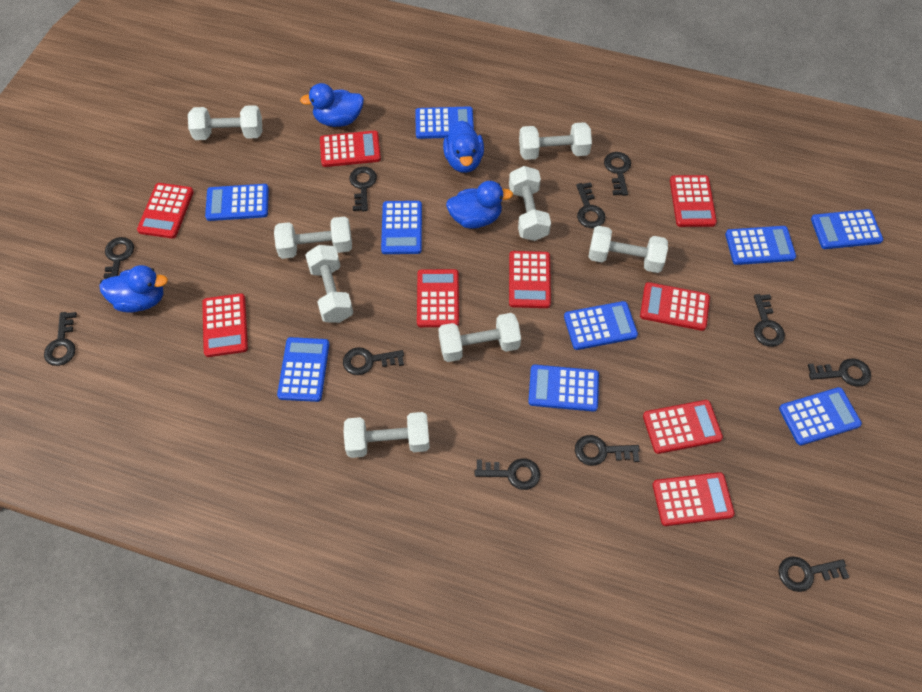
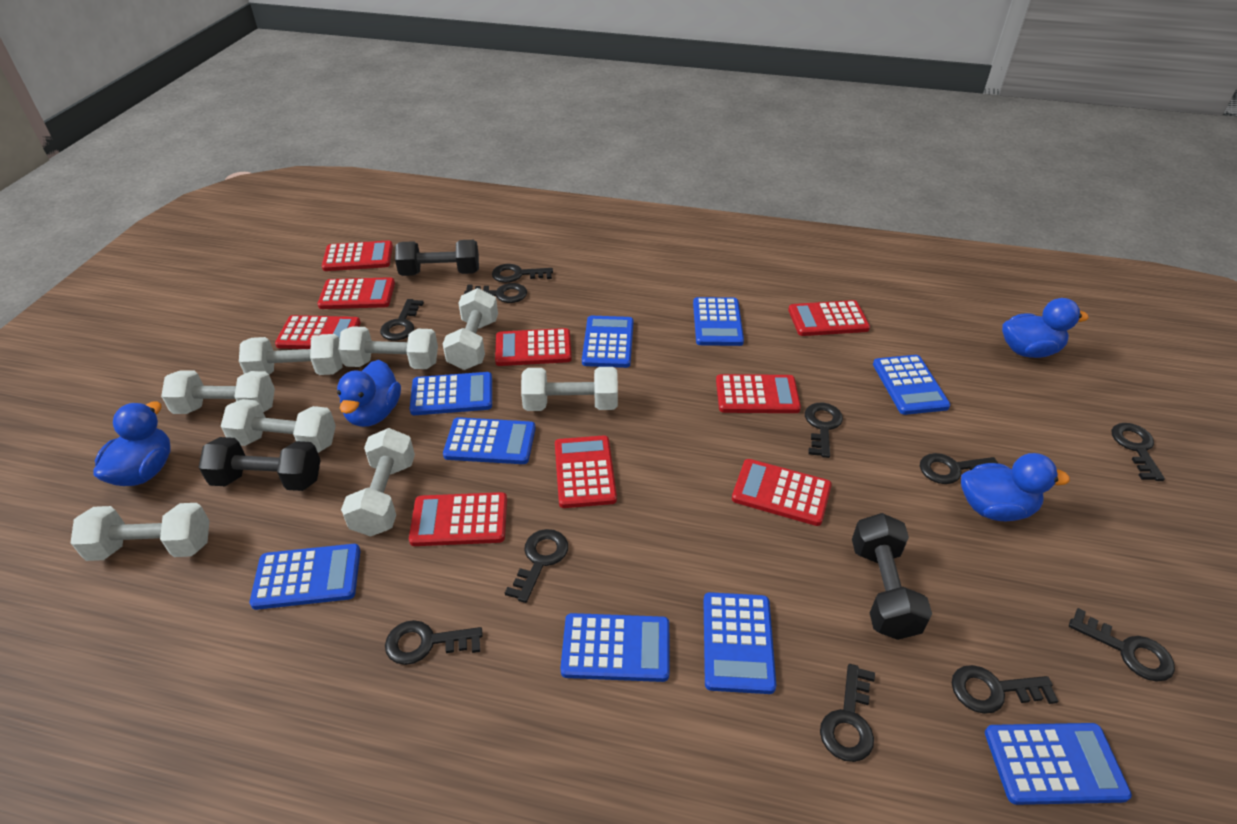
black dumbbell: 0 -> 3

